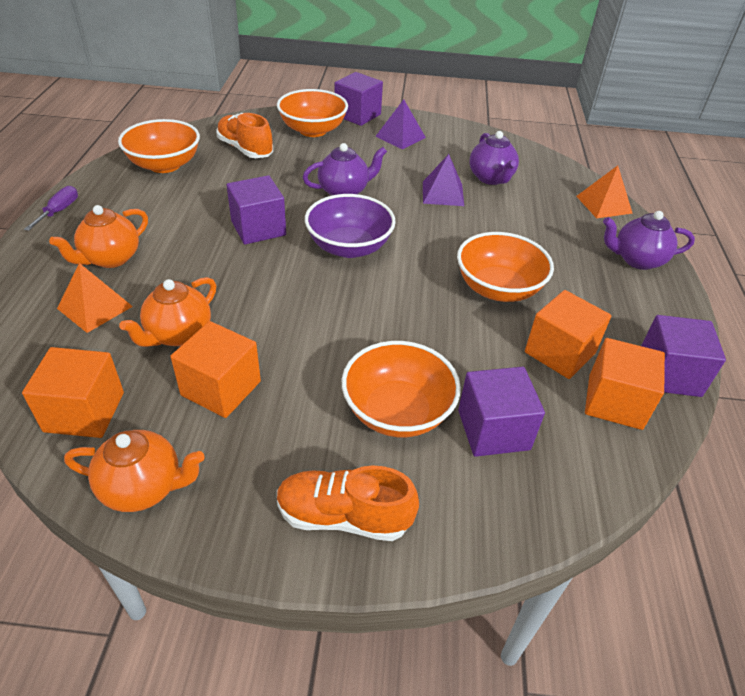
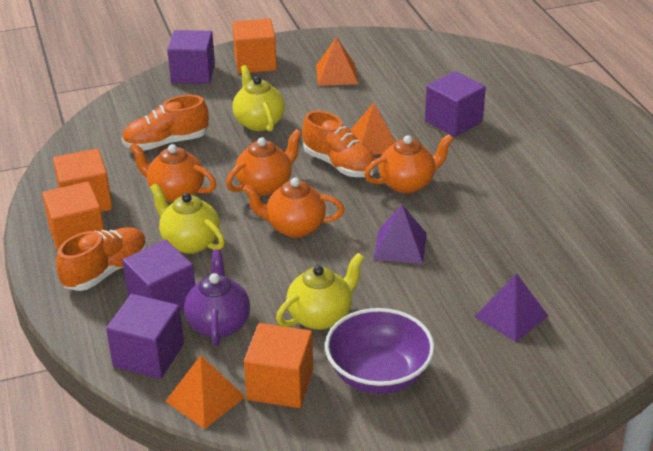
orange bowl: 4 -> 0
orange pyramid: 2 -> 3
orange shoe: 2 -> 3
orange teapot: 3 -> 4
purple screwdriver: 1 -> 0
purple teapot: 3 -> 1
yellow teapot: 0 -> 3

